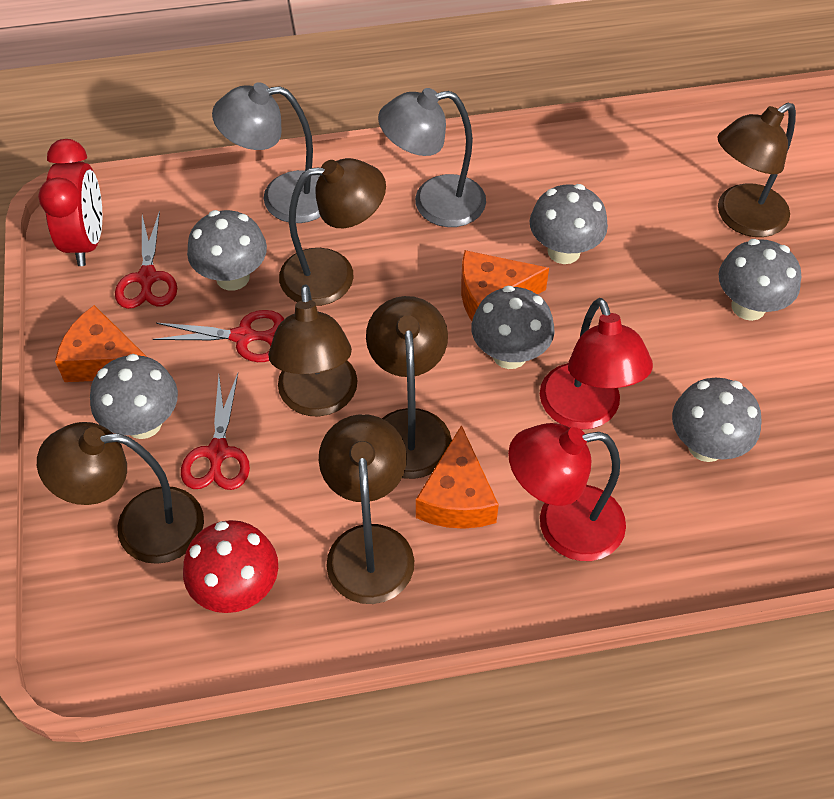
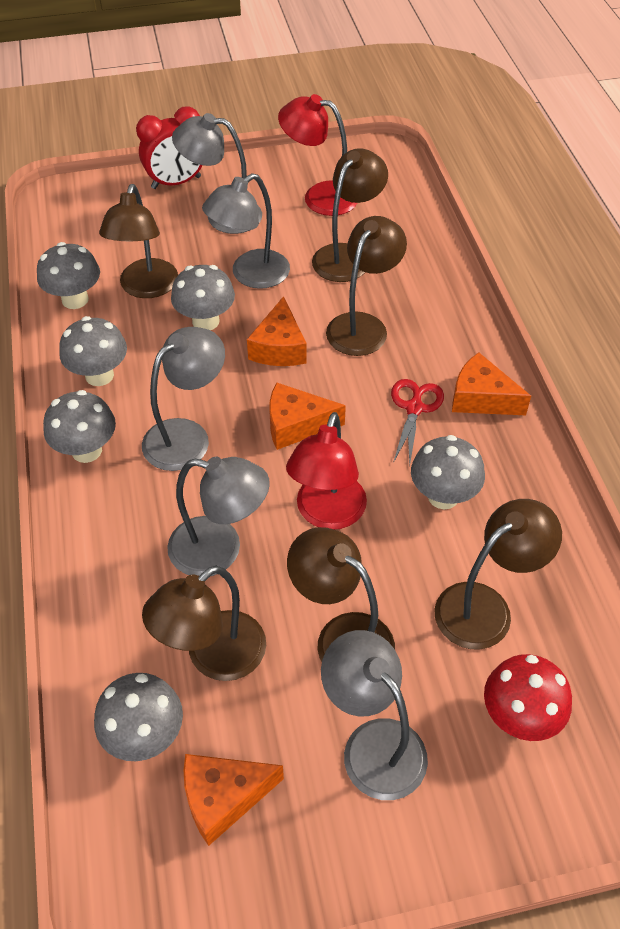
grey lamp: 2 -> 5
orange cheese: 3 -> 4
red scissors: 3 -> 1

